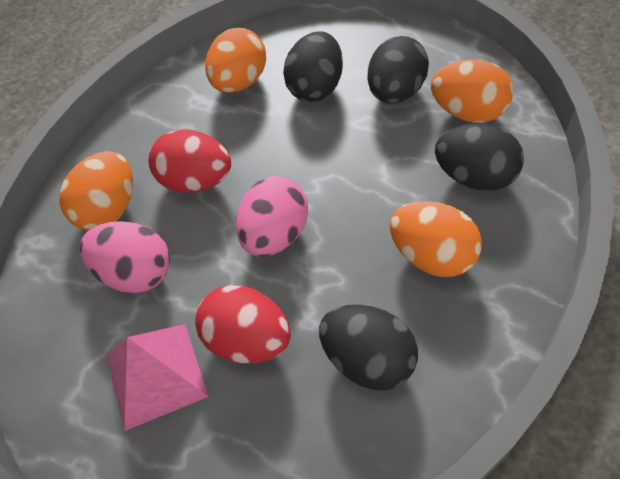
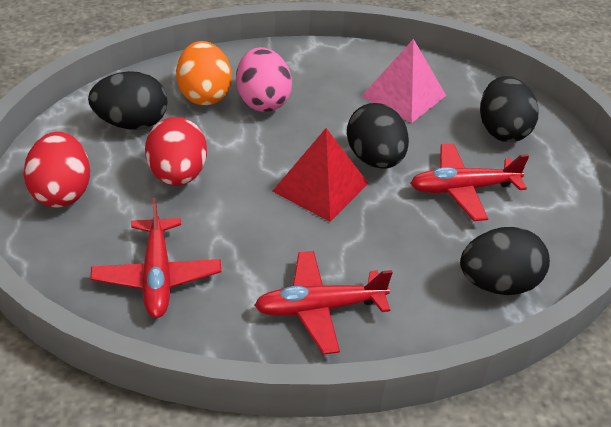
orange egg: 4 -> 1
pink egg: 2 -> 1
red plane: 0 -> 3
red pyramid: 0 -> 1

